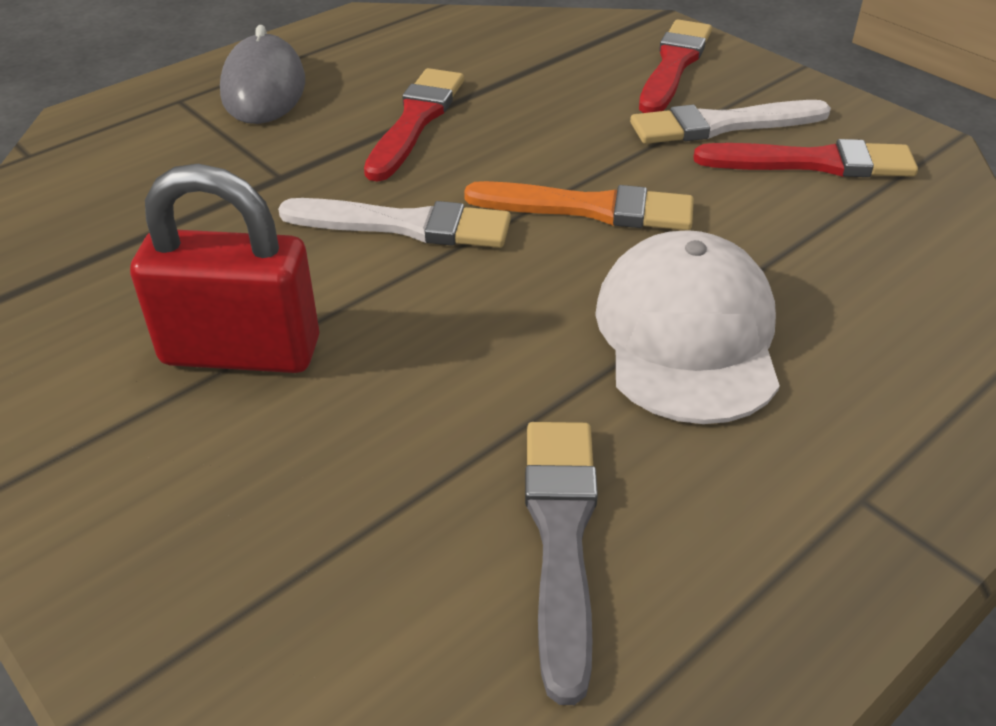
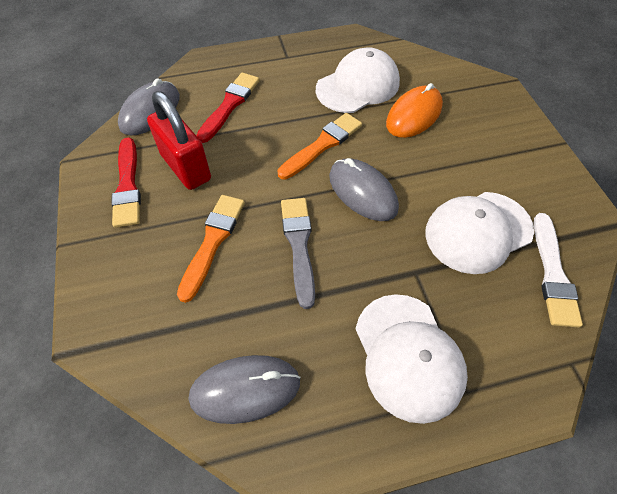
grey mouse: 1 -> 3
orange brush: 1 -> 2
orange mouse: 0 -> 1
red brush: 3 -> 2
white brush: 2 -> 1
white cap: 1 -> 3

